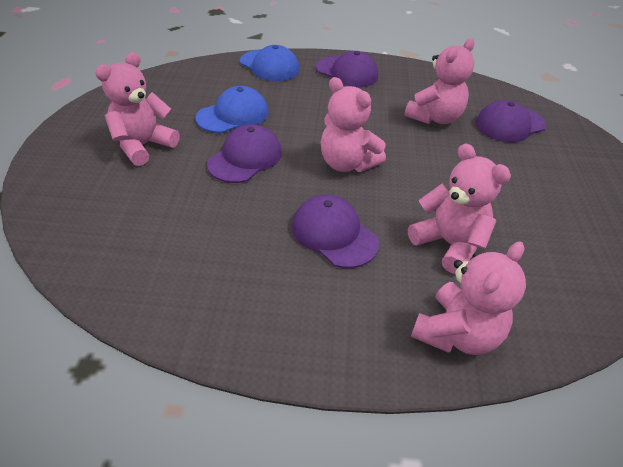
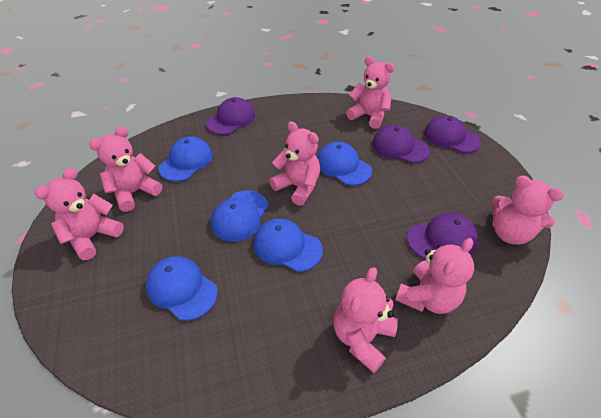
blue cap: 2 -> 5
pink teddy bear: 5 -> 7

